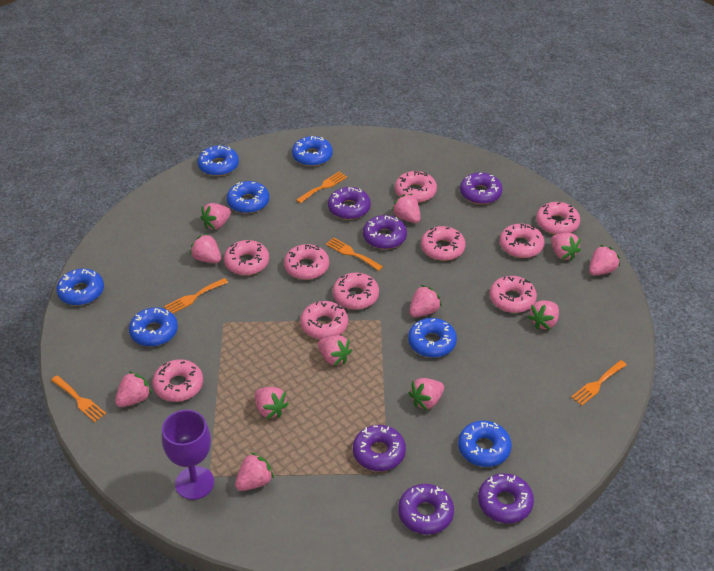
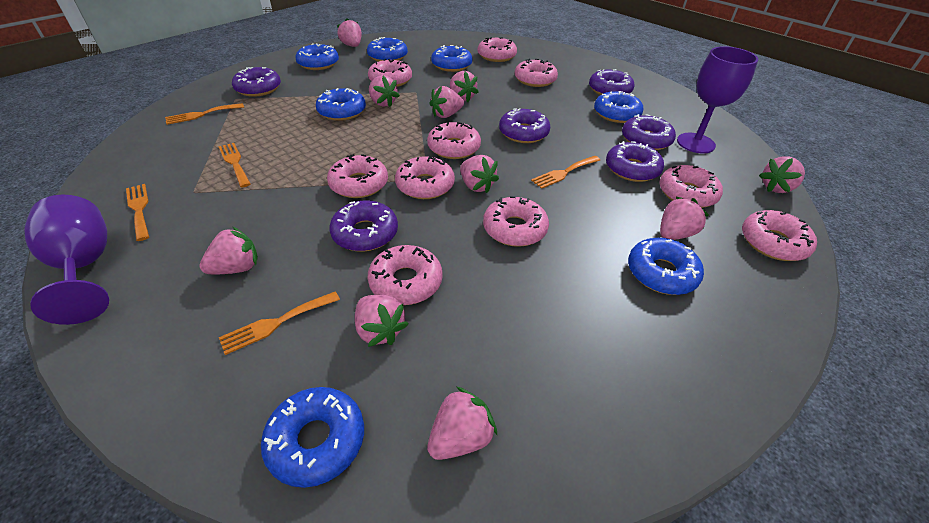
pink strawberry: 12 -> 10
purple goblet: 1 -> 2

